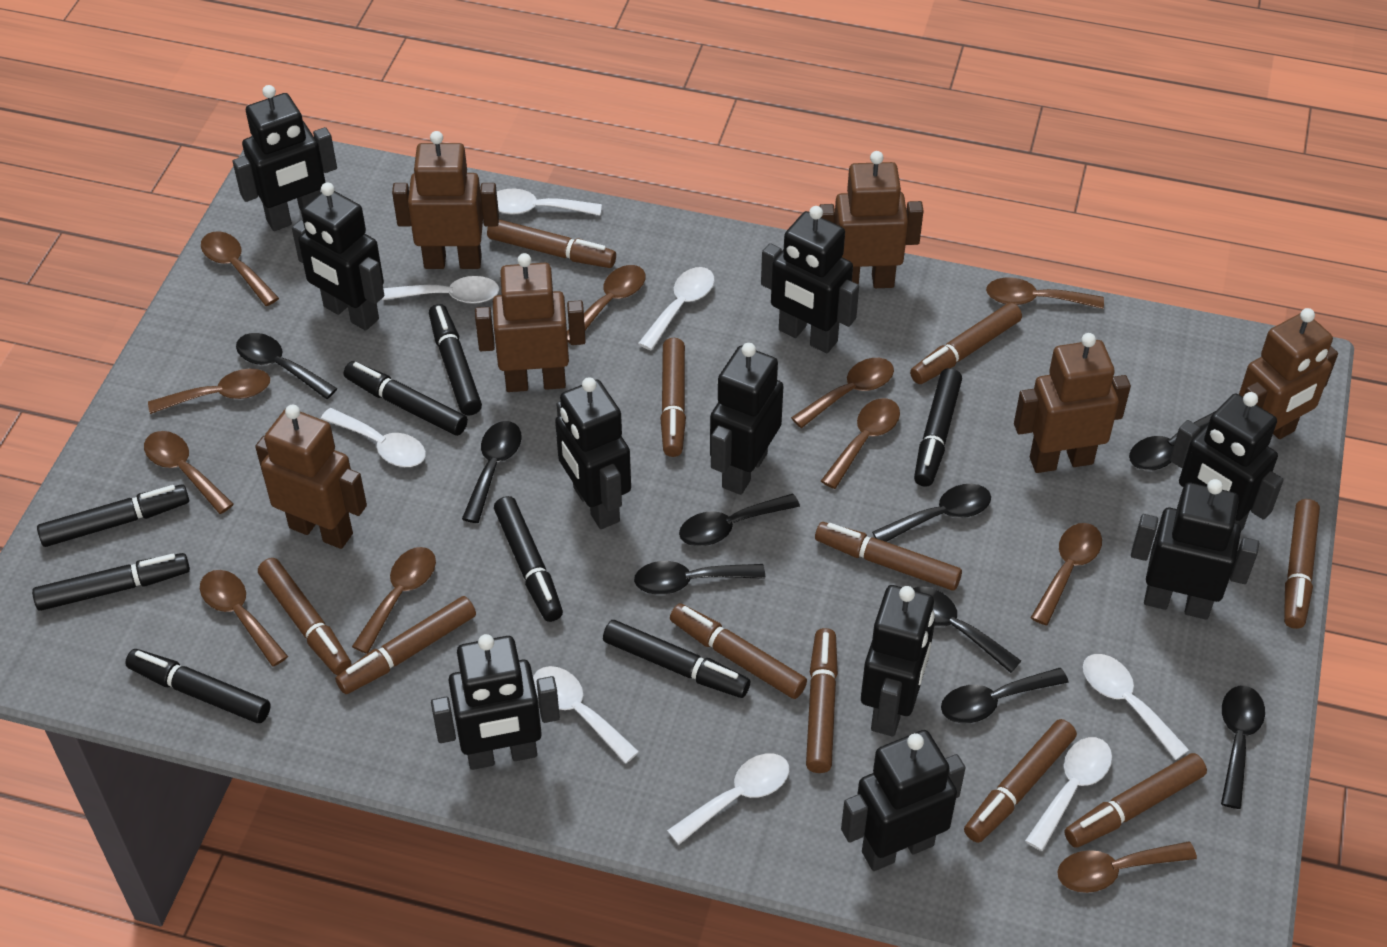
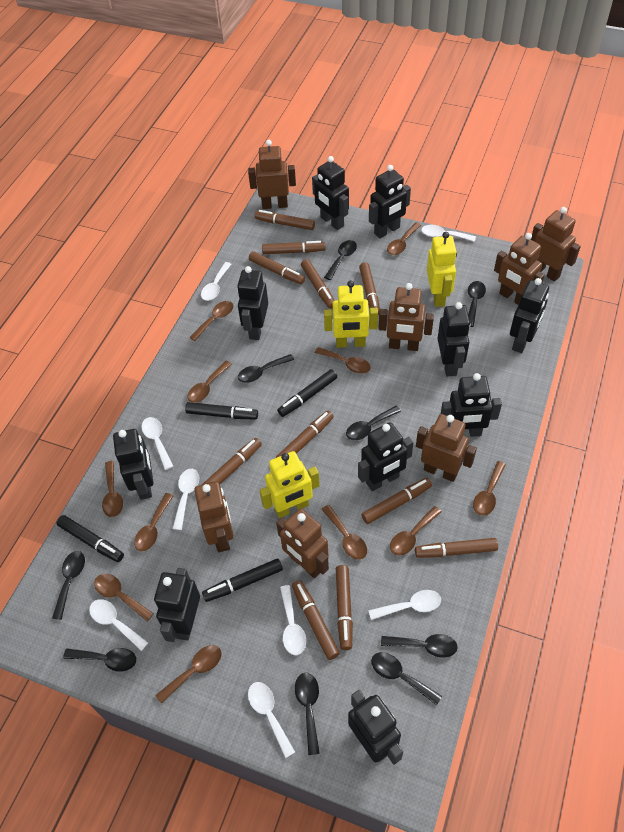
black marker: 8 -> 4
brown robot: 6 -> 7
yellow robot: 0 -> 3

